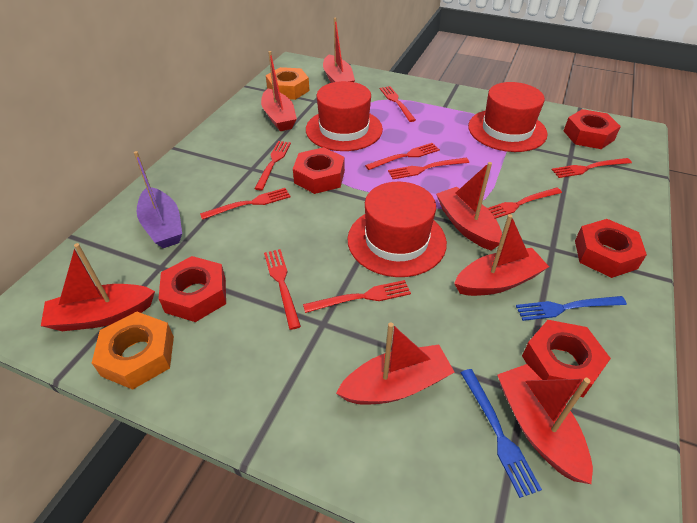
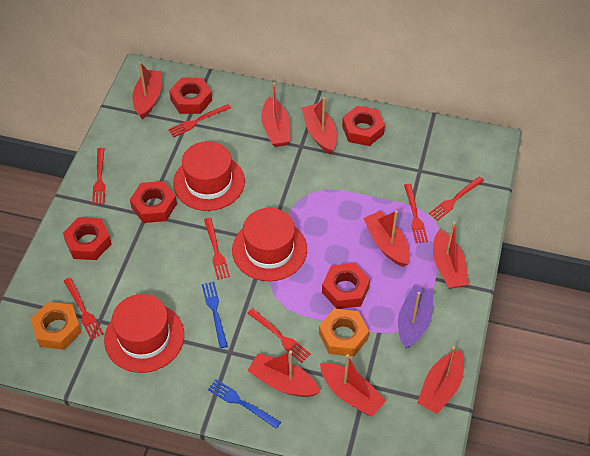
red boat: 7 -> 8
red fork: 9 -> 7

